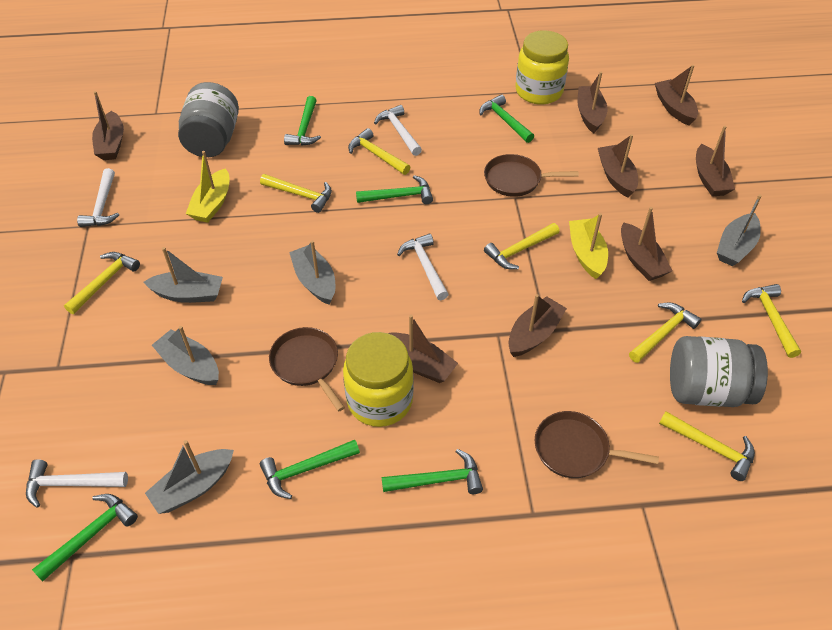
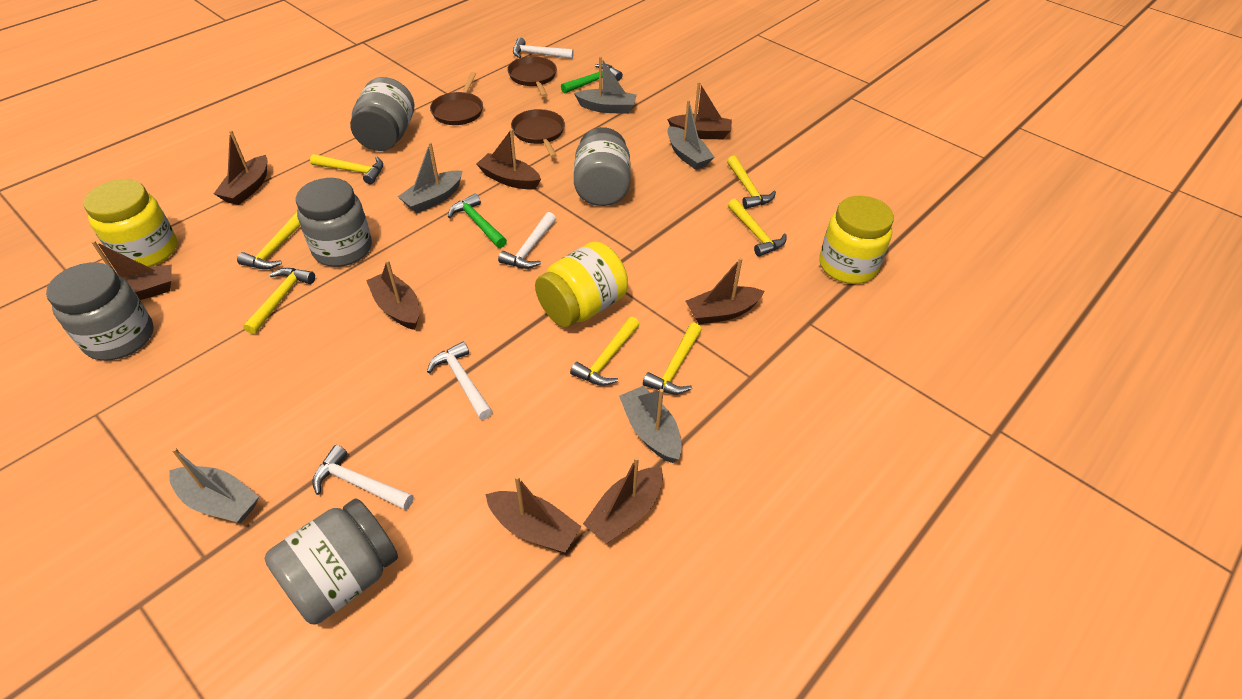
green hammer: 6 -> 2
grey jar: 2 -> 5
yellow boat: 2 -> 0
yellow jar: 2 -> 3

